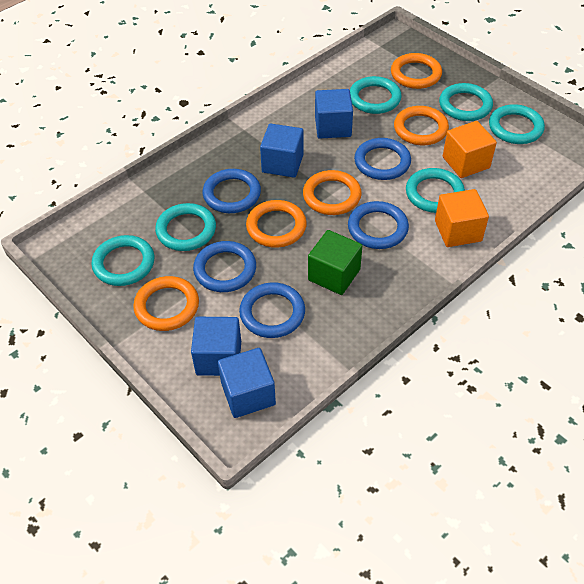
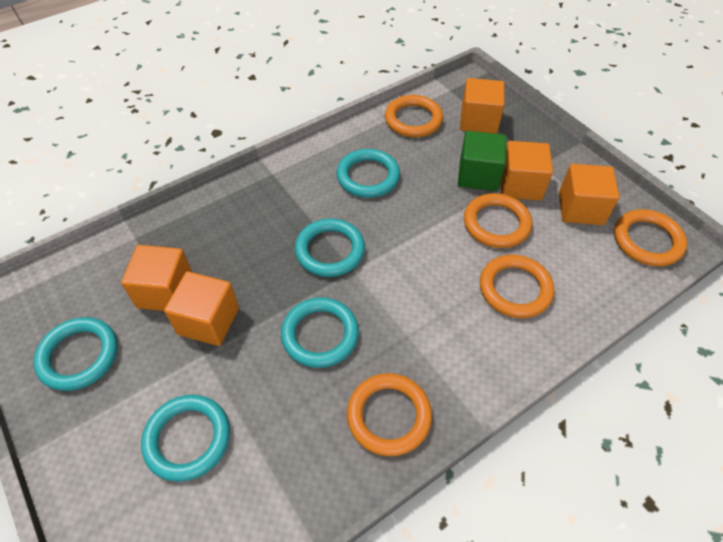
blue cube: 4 -> 0
blue ring: 5 -> 0
orange cube: 2 -> 5
turquoise ring: 6 -> 5

